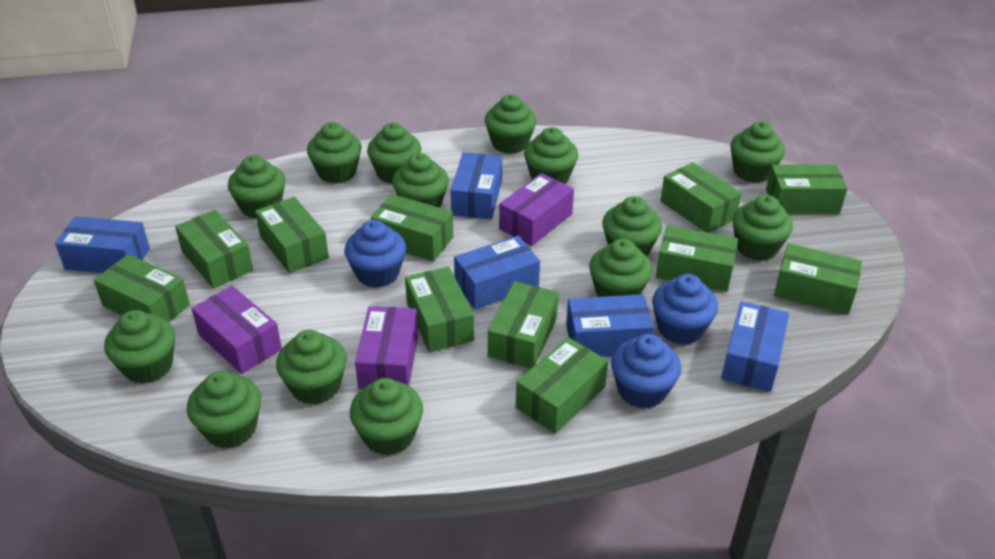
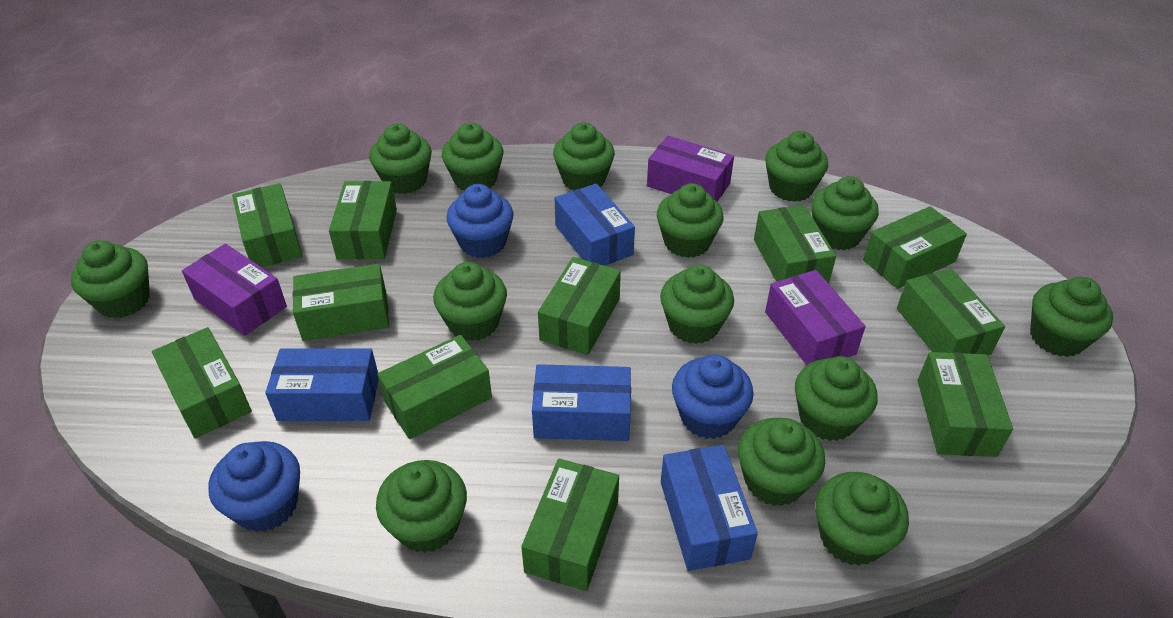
blue box: 5 -> 4

